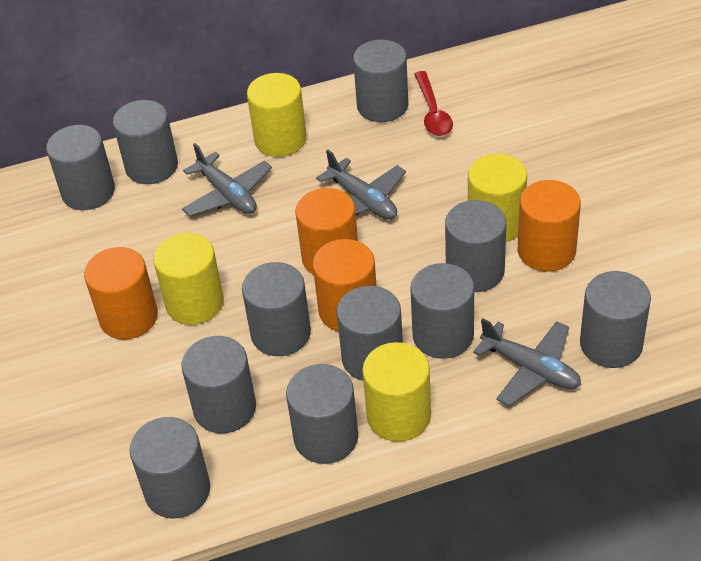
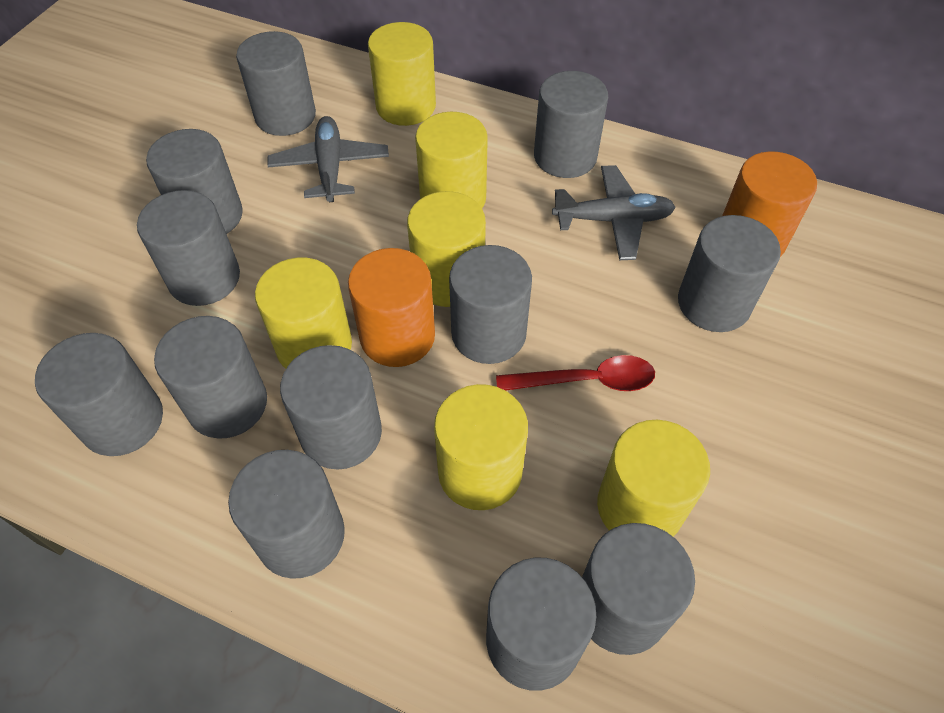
grey cylinder: 11 -> 12
grey plane: 3 -> 2
orange cylinder: 4 -> 2
yellow cylinder: 4 -> 6

